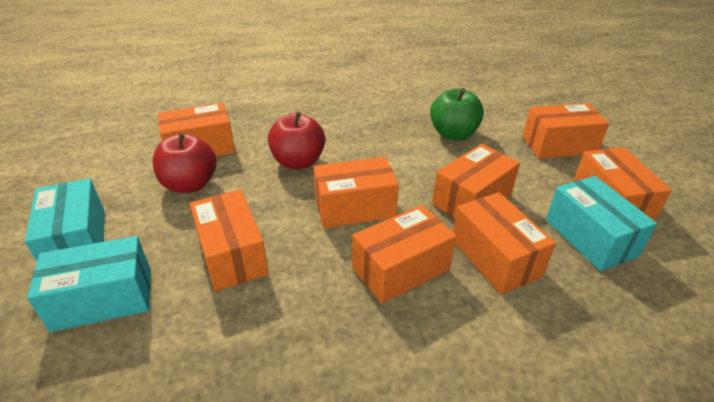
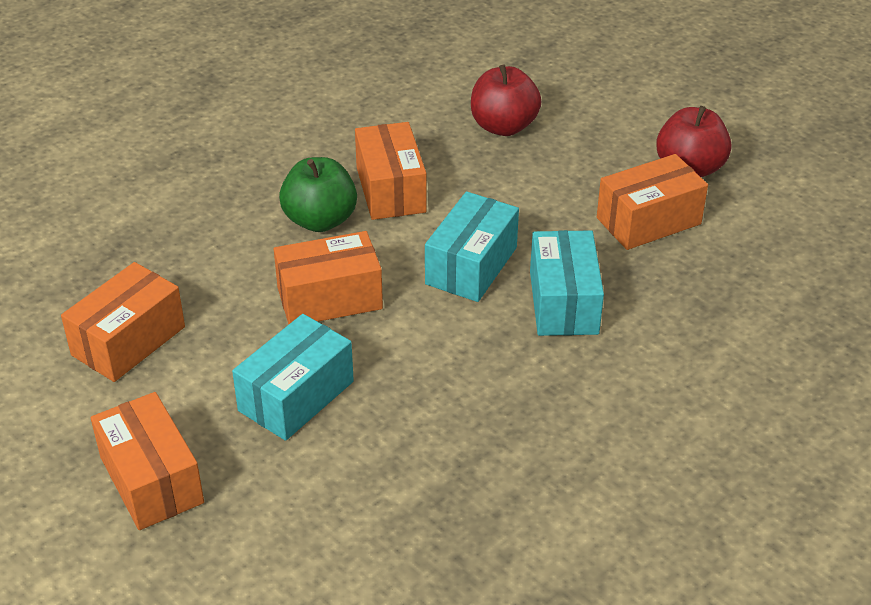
orange box: 8 -> 5

